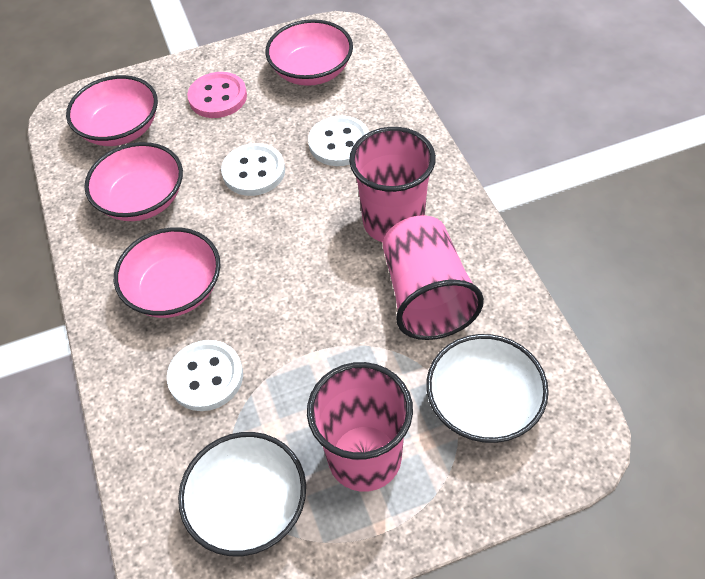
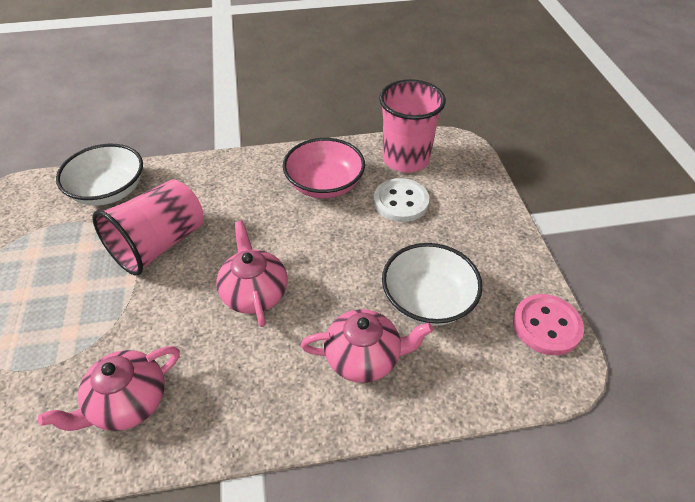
pink bowl: 4 -> 1
pink cup: 3 -> 2
pink teapot: 0 -> 3
white button: 3 -> 1

